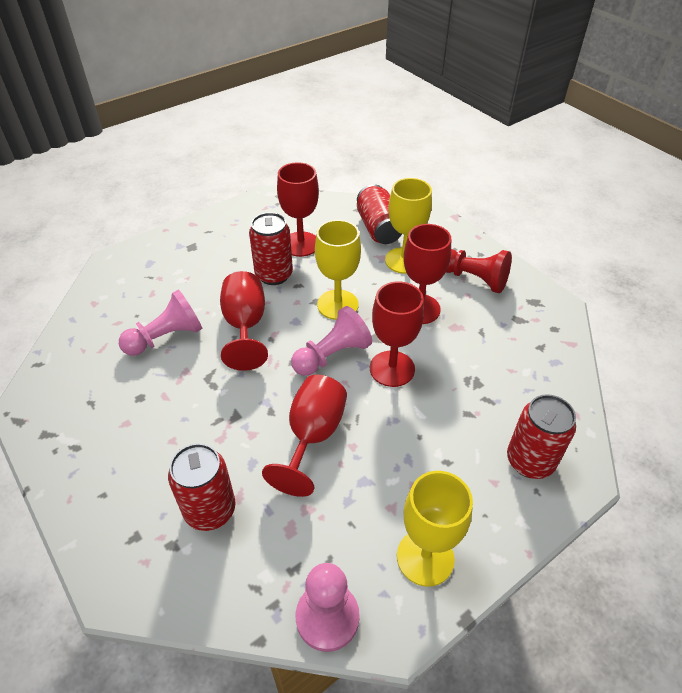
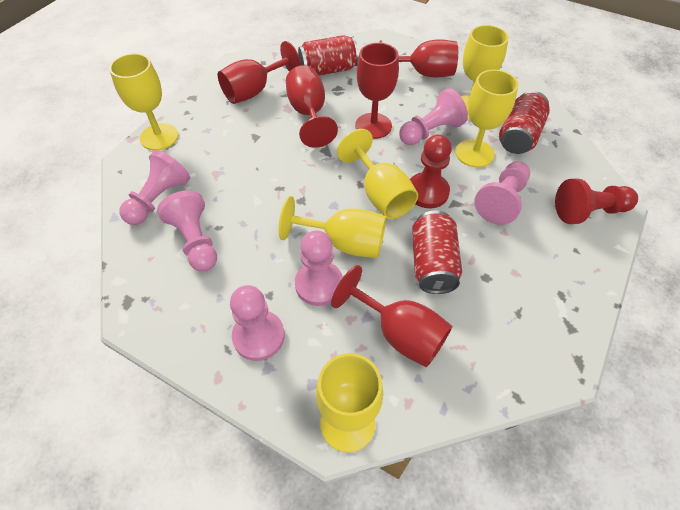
pink pawn: 3 -> 6
red can: 4 -> 3
red pawn: 1 -> 2
yellow goblet: 3 -> 6

